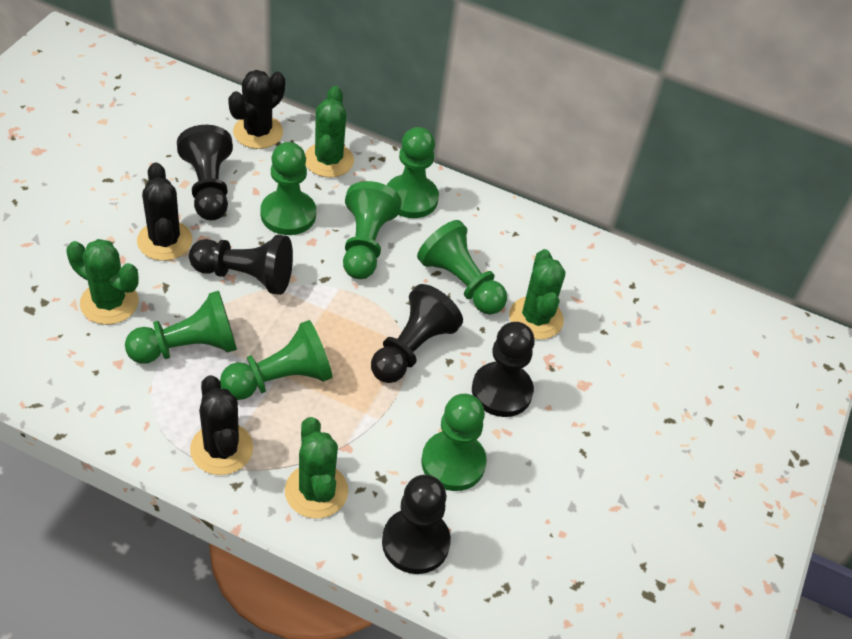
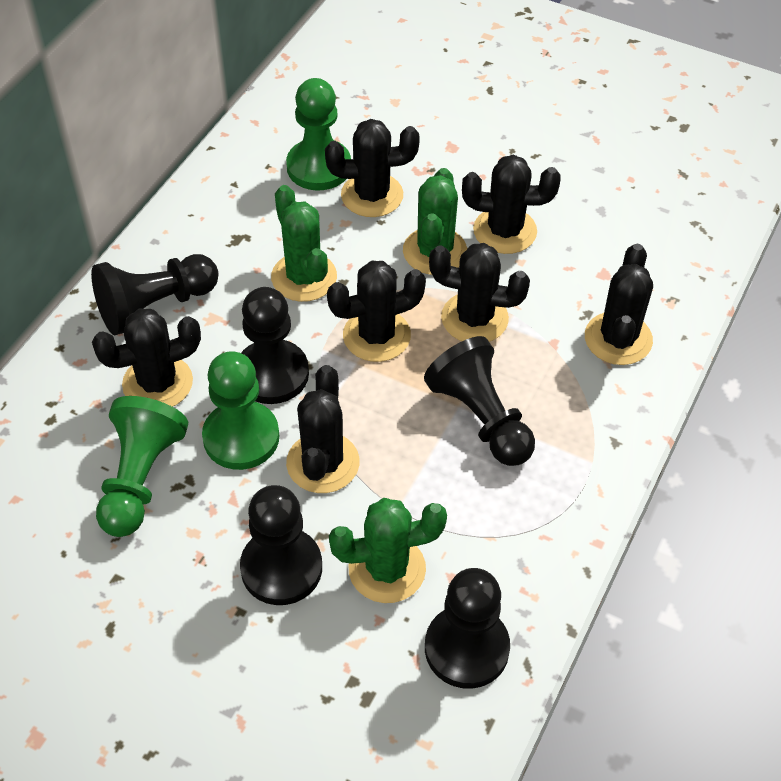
black cactus: 3 -> 7
green cactus: 4 -> 3
green pawn: 7 -> 3

